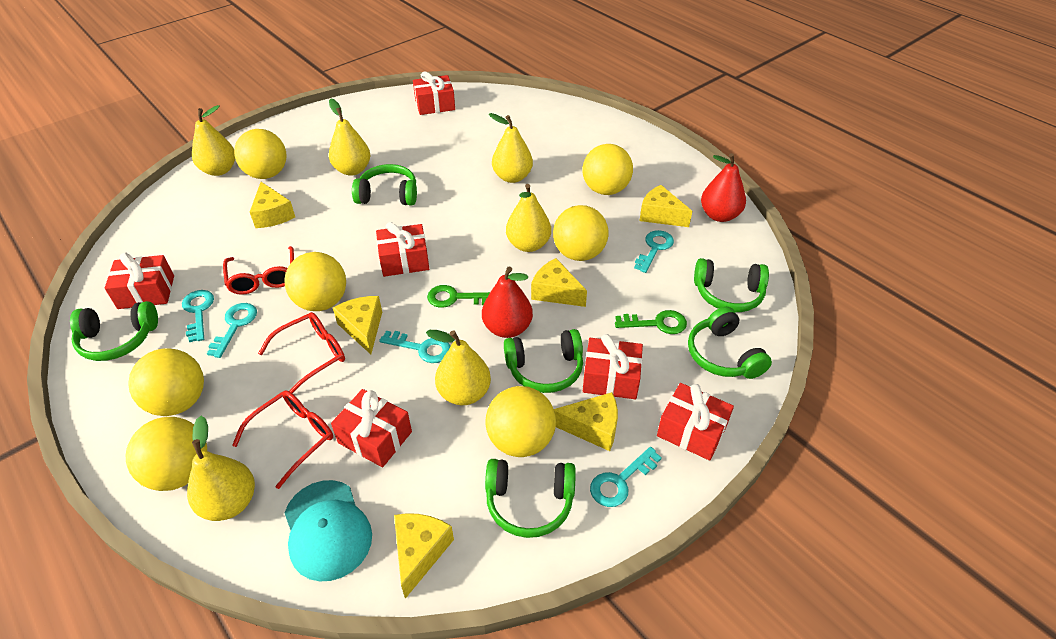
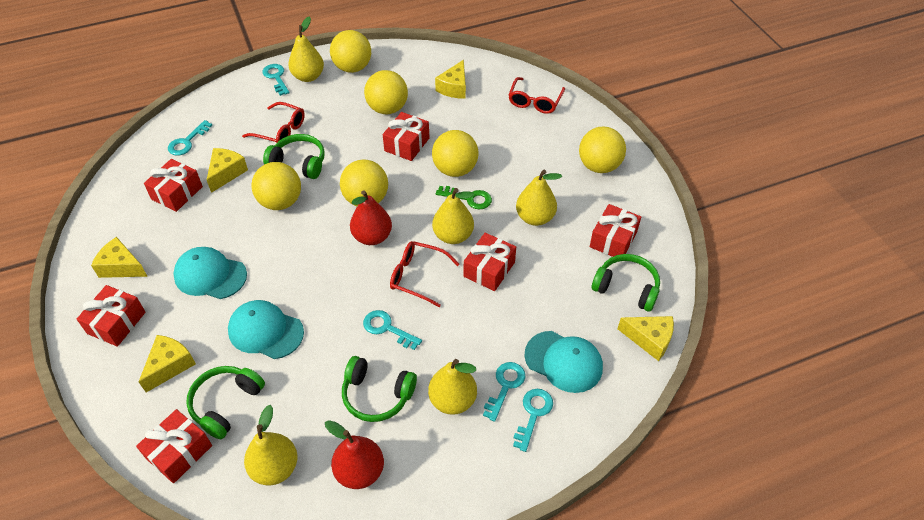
green headphones: 6 -> 4
green key: 2 -> 1
turquoise cap: 1 -> 3
yellow ball: 7 -> 6
yellow cheese: 6 -> 5
yellow pear: 6 -> 5

